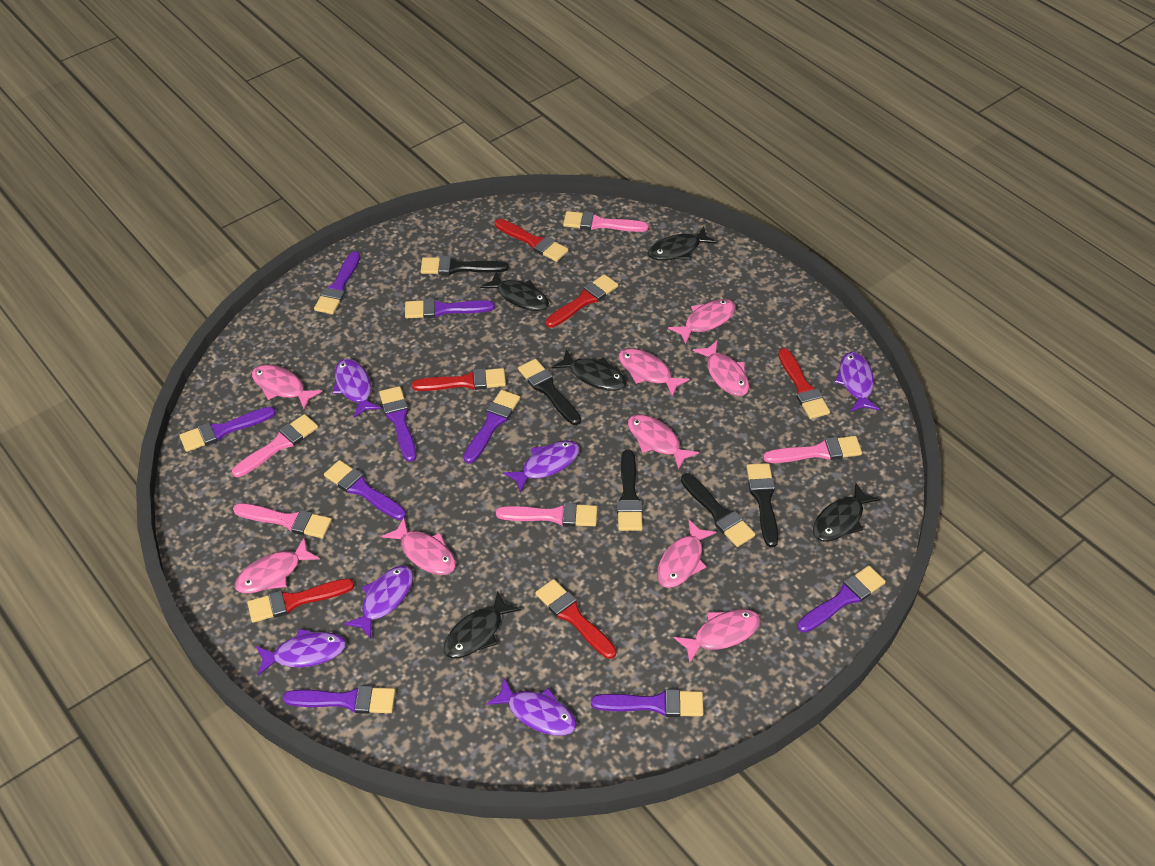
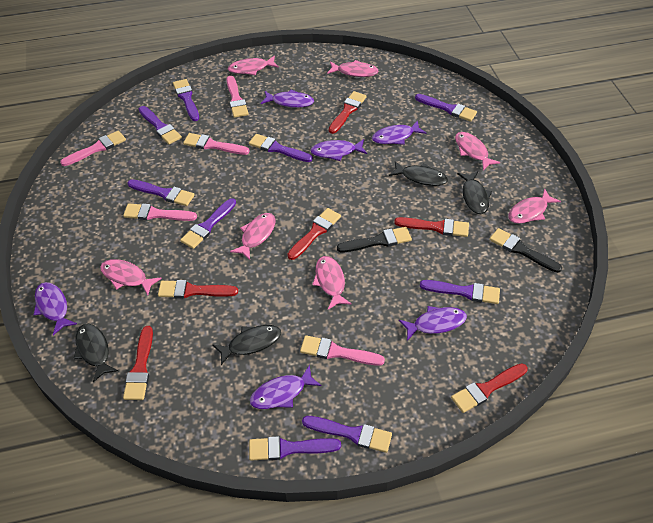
black brush: 5 -> 2
black fish: 5 -> 4
pink fish: 9 -> 7

